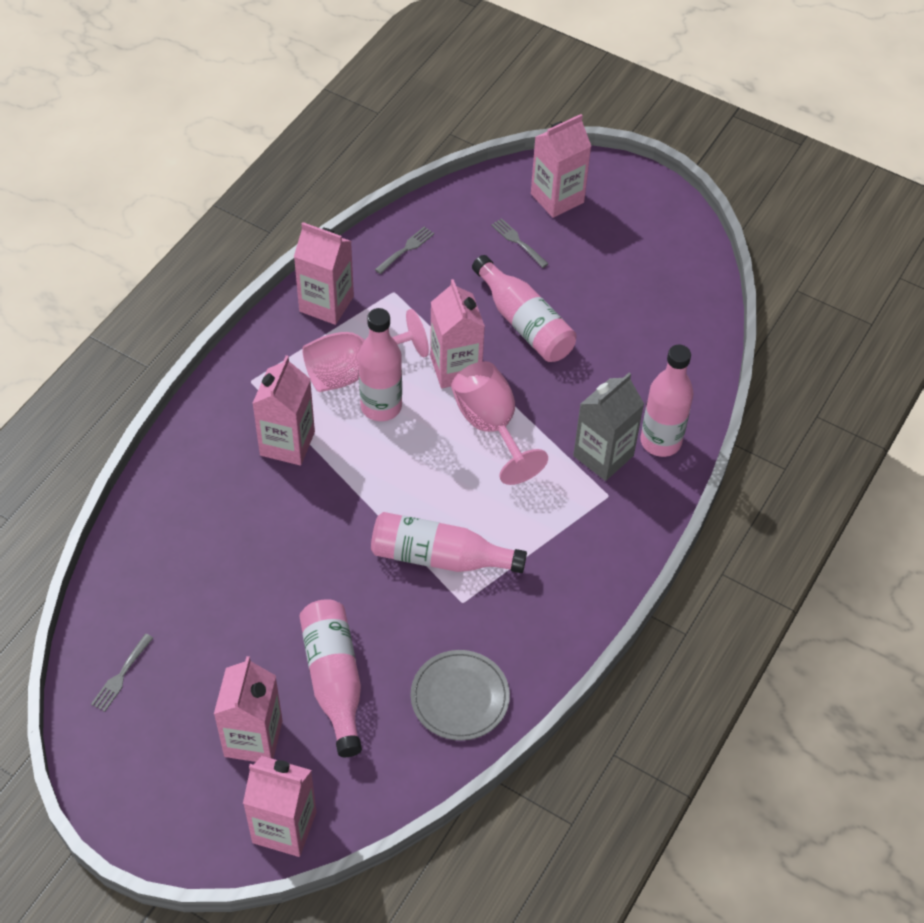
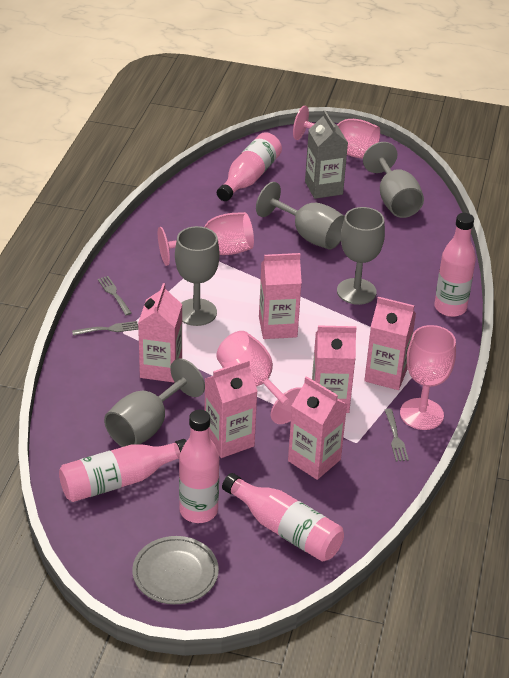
grey goblet: 0 -> 5
pink goblet: 2 -> 4

